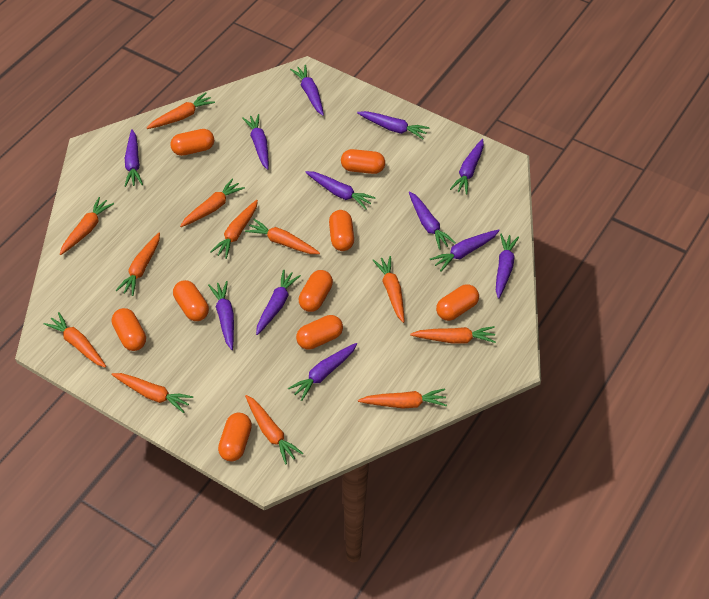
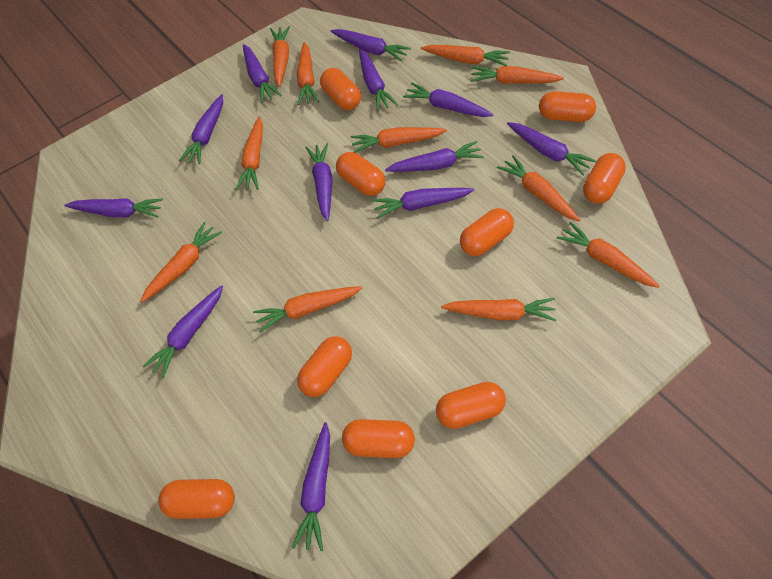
orange carrot: 12 -> 11

